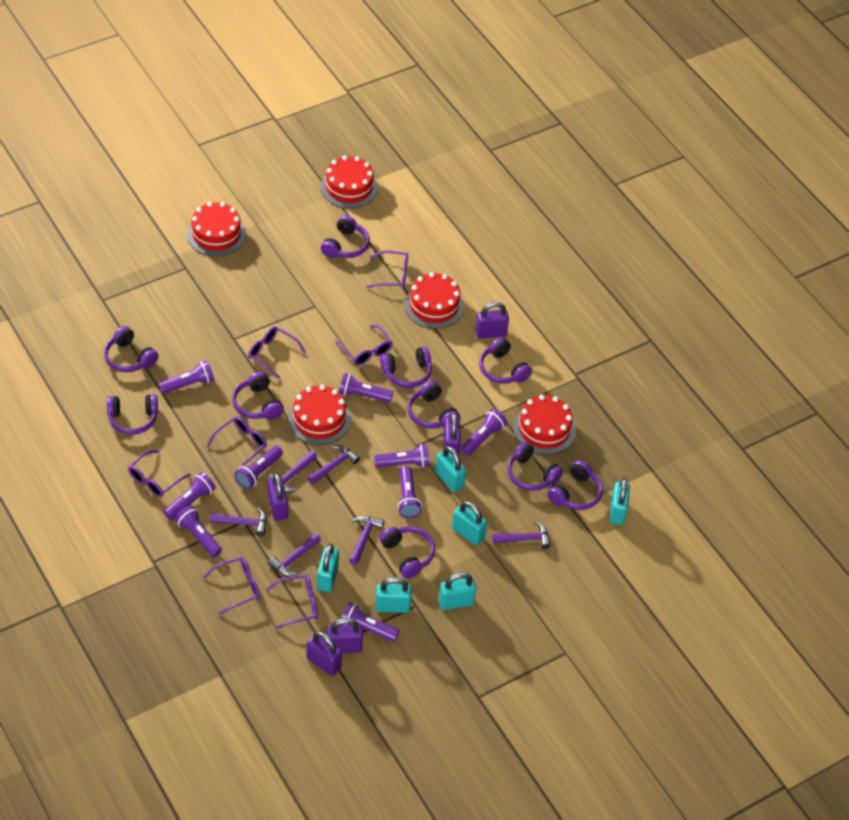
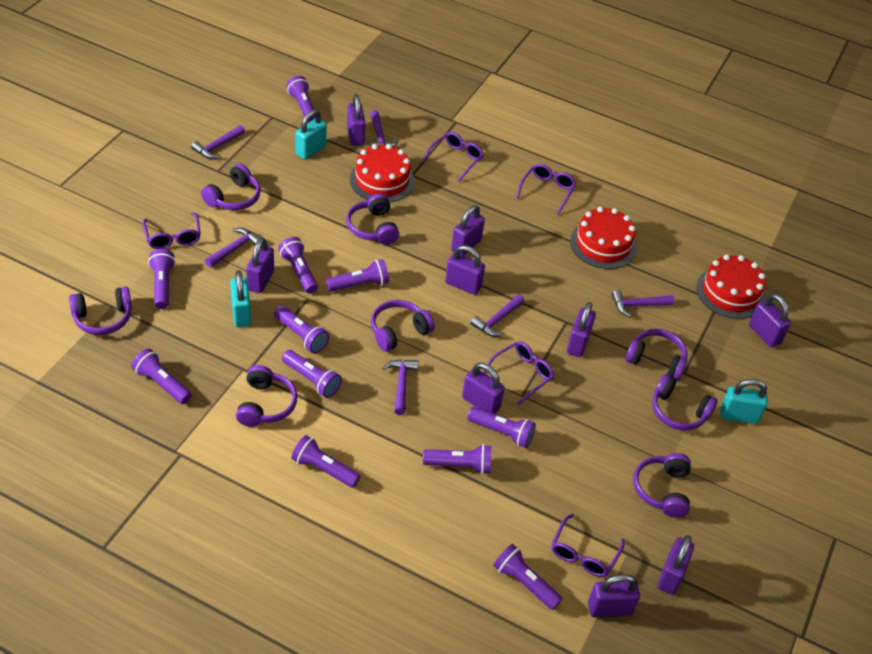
purple flashlight: 9 -> 11
purple glasses: 7 -> 5
purple headphones: 10 -> 8
purple padlock: 5 -> 9
red cake: 5 -> 3
turquoise padlock: 6 -> 3

